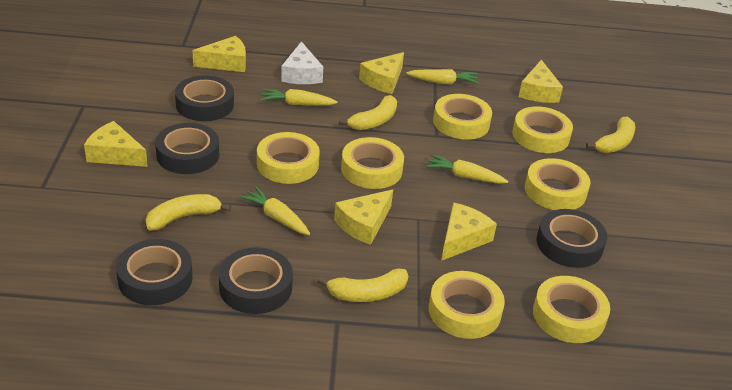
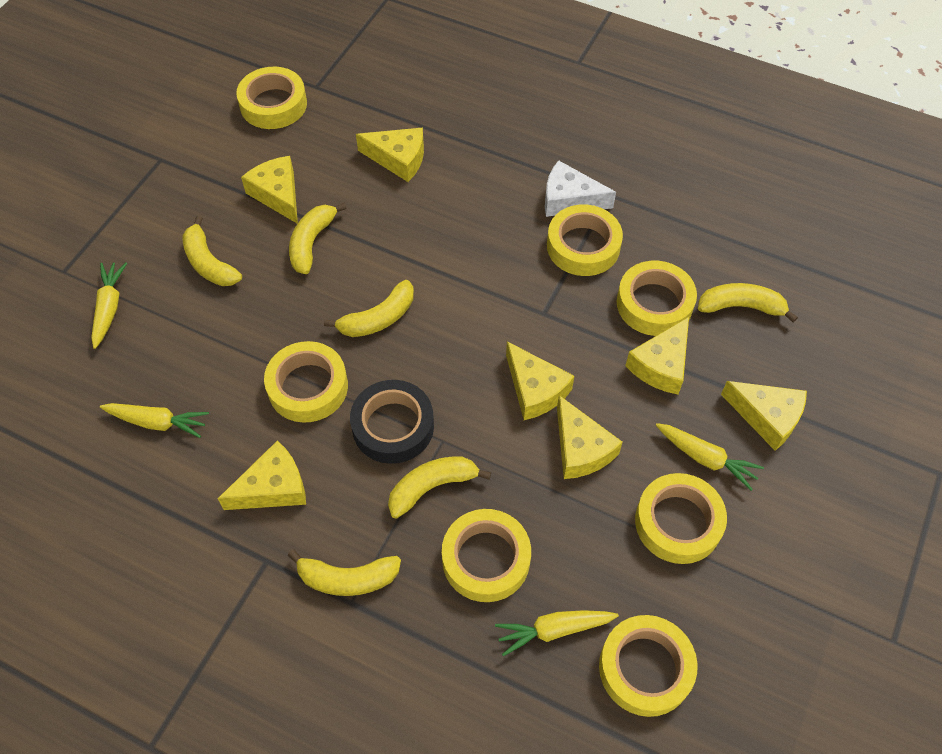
black tape: 5 -> 1
yellow banana: 4 -> 6
yellow cheese: 6 -> 7

